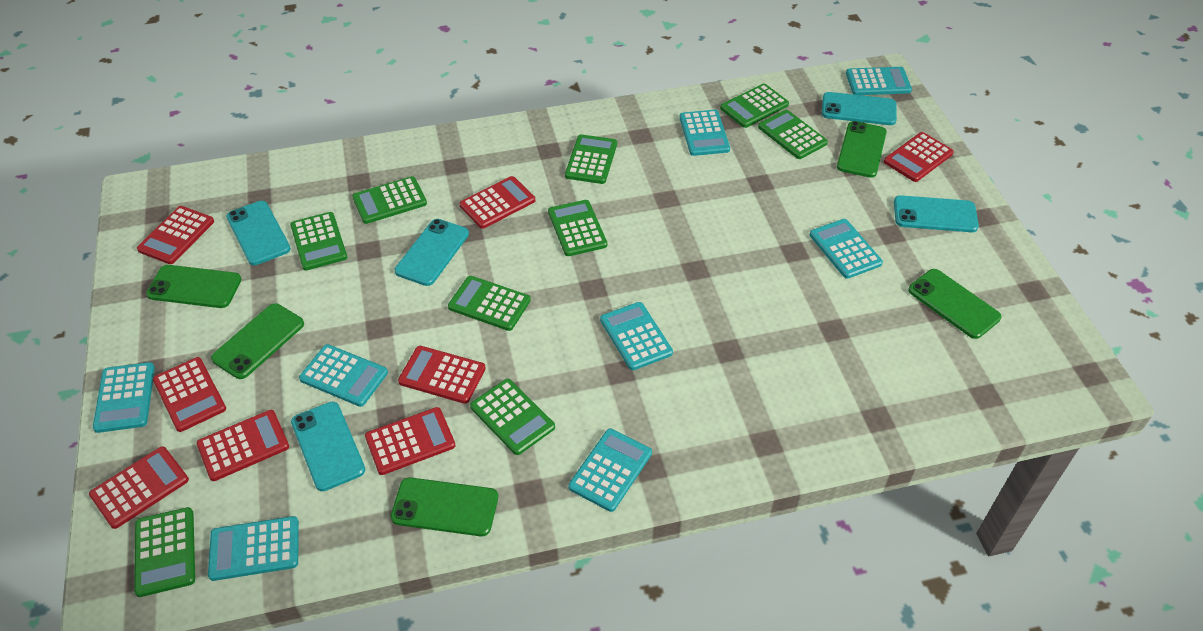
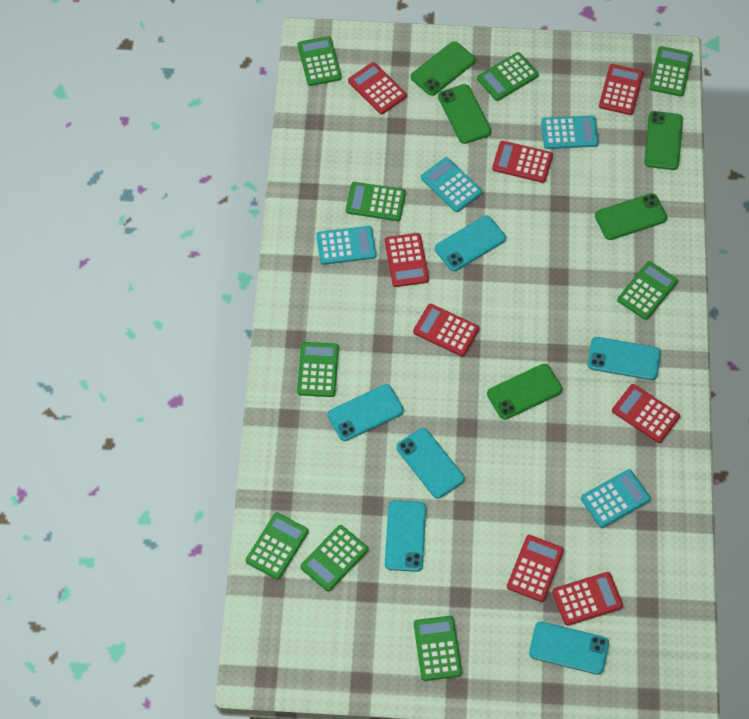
turquoise calculator: 8 -> 4
turquoise phone: 5 -> 6

